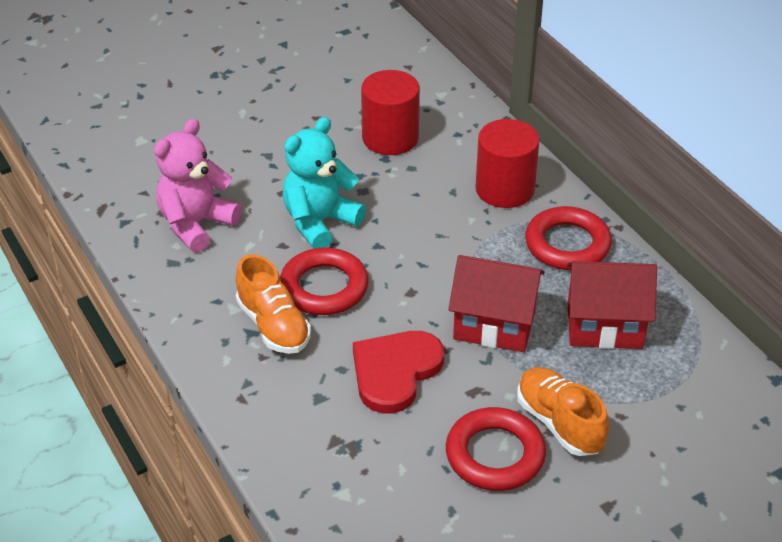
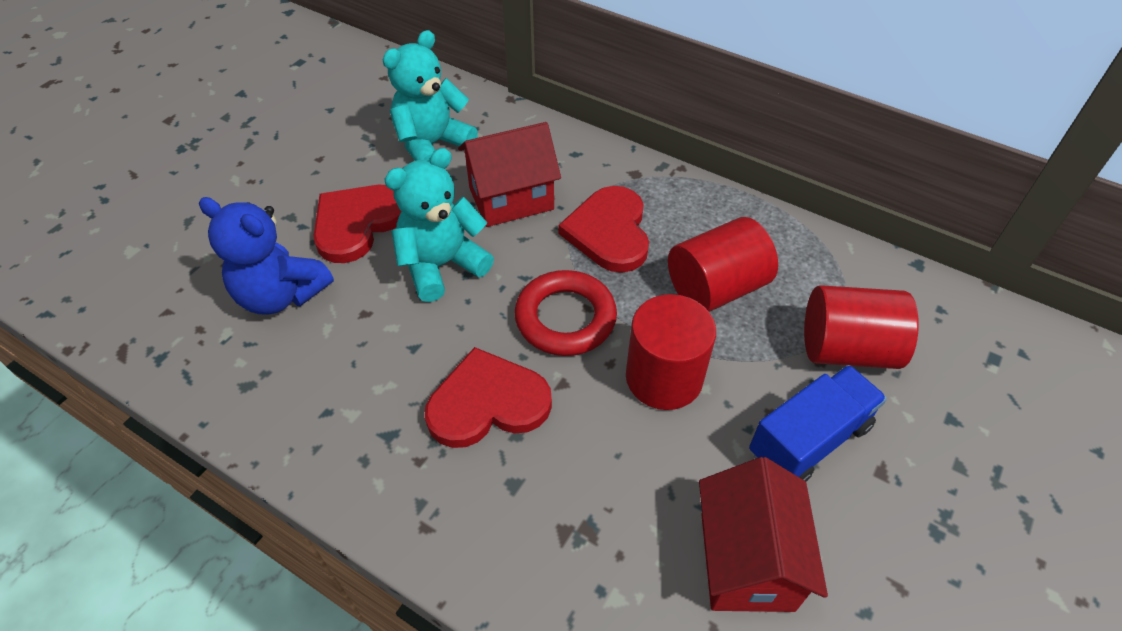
blue teddy bear: 0 -> 1
blue truck: 0 -> 1
orange shoe: 2 -> 0
pink teddy bear: 1 -> 0
red cylinder: 2 -> 3
red heart: 1 -> 3
red ring: 3 -> 1
turquoise teddy bear: 1 -> 2

